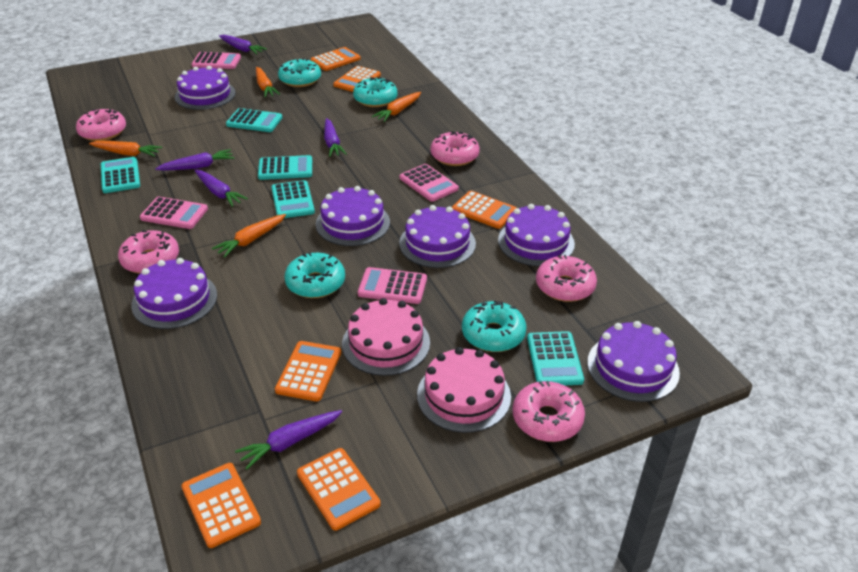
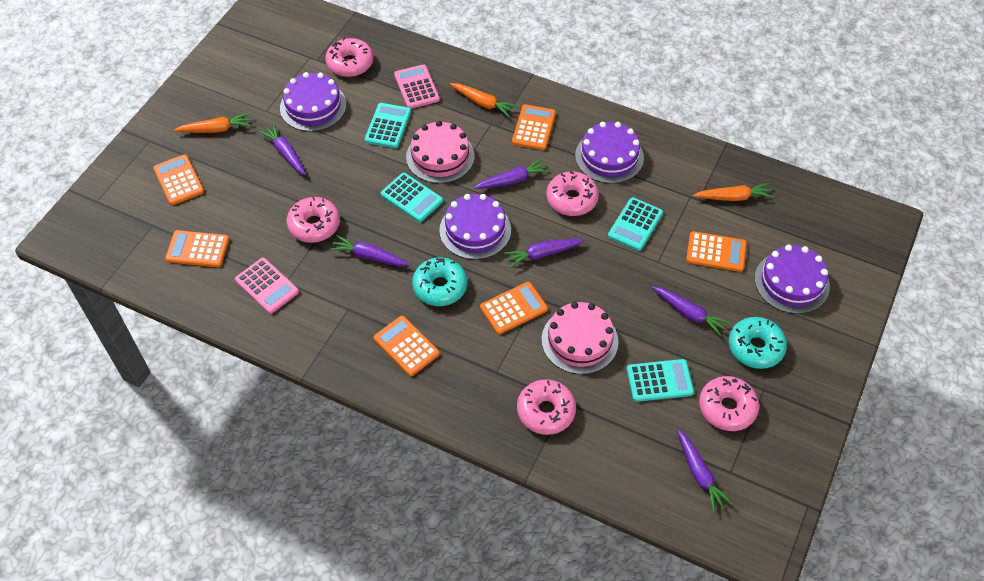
orange carrot: 4 -> 3
pink calculator: 4 -> 2
purple cake: 6 -> 4
purple carrot: 5 -> 6
turquoise calculator: 5 -> 4
turquoise donut: 4 -> 2

